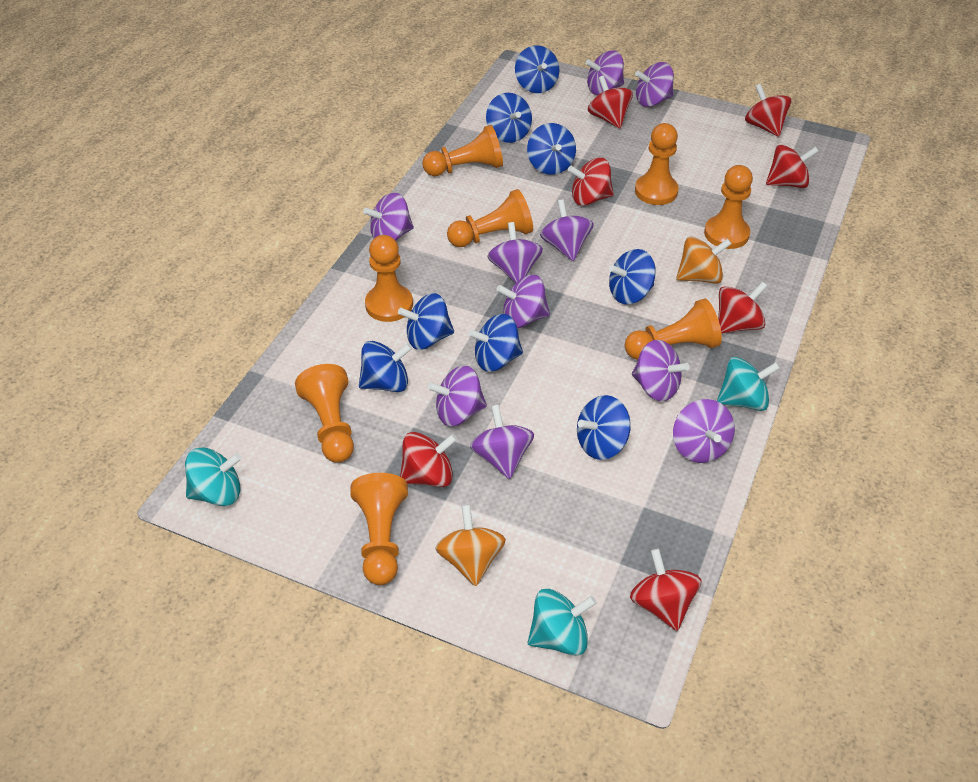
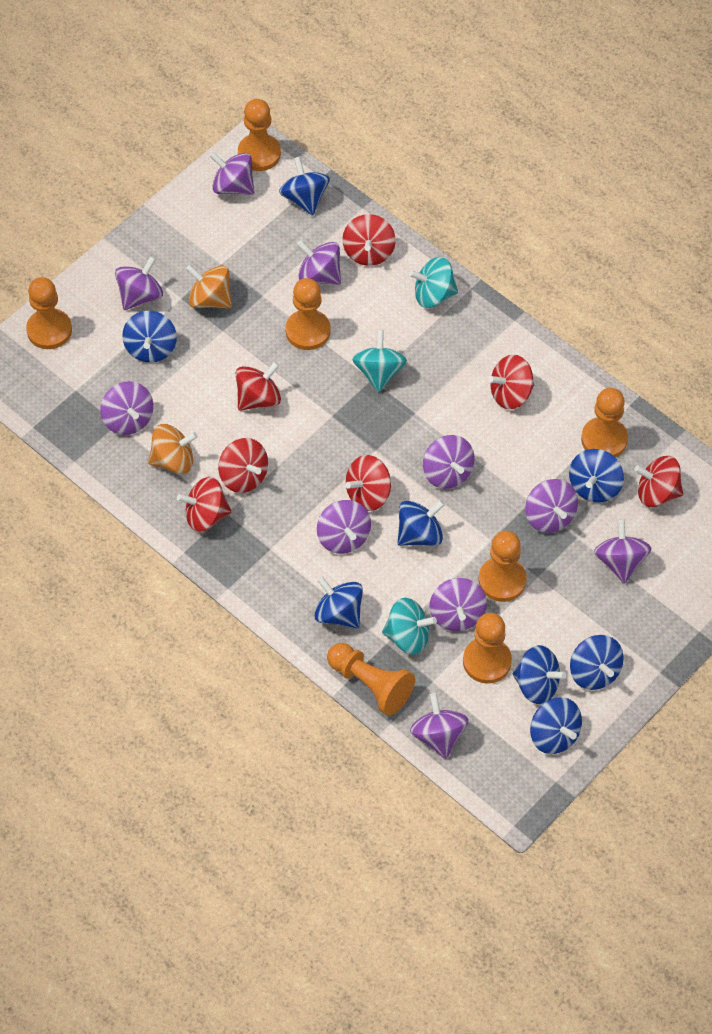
orange pawn: 8 -> 7

